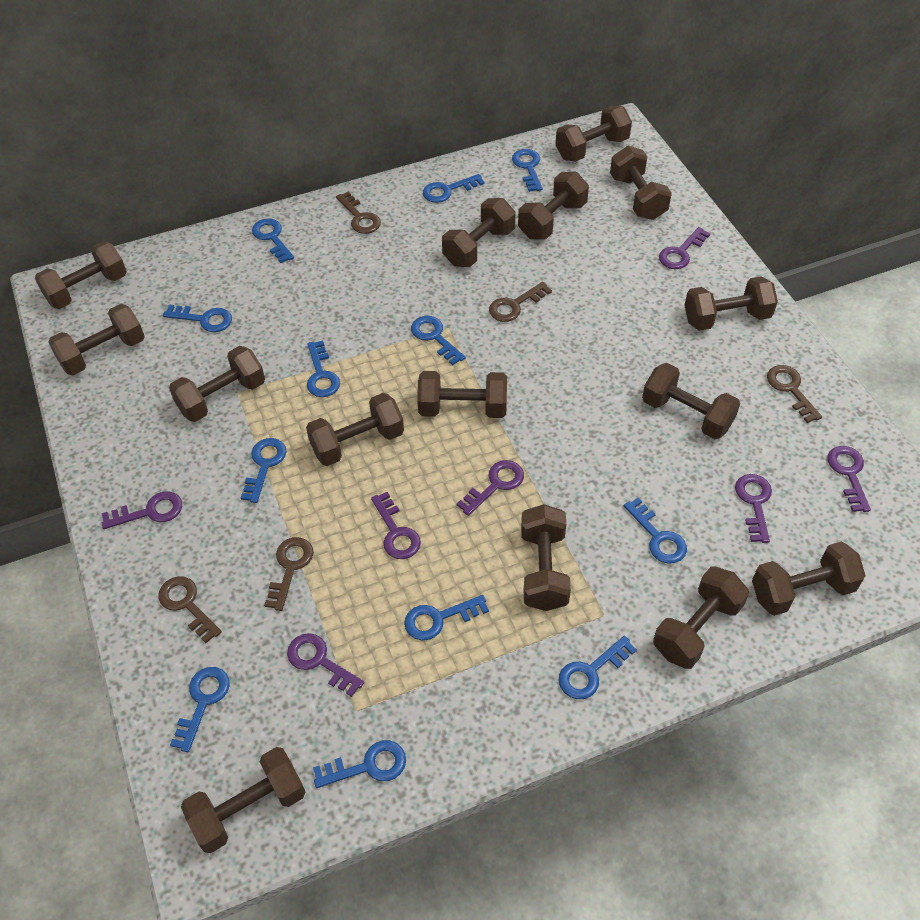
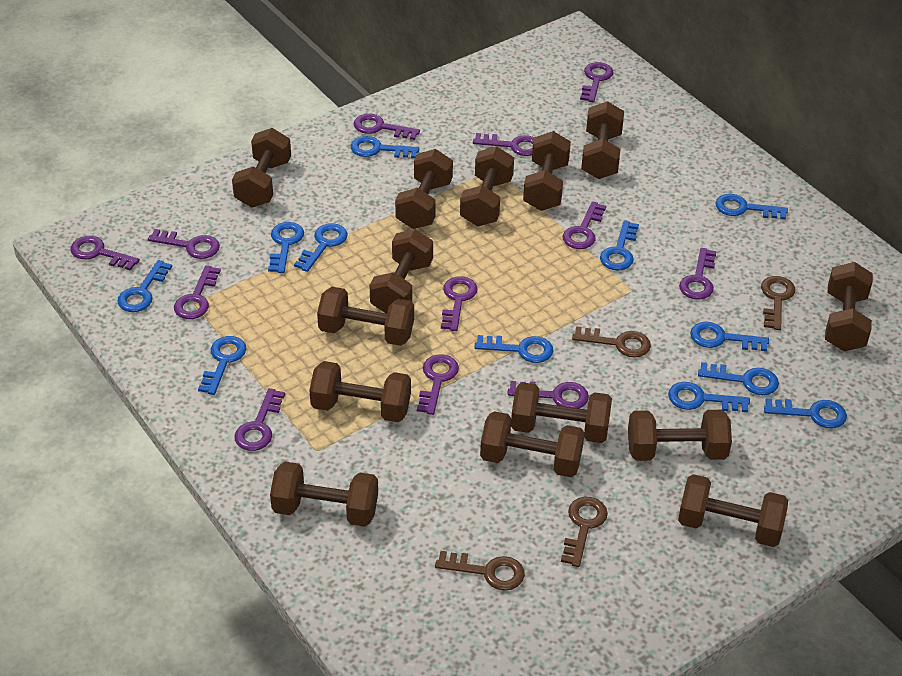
brown dumbbell: 15 -> 14
brown key: 5 -> 4
purple key: 7 -> 12

